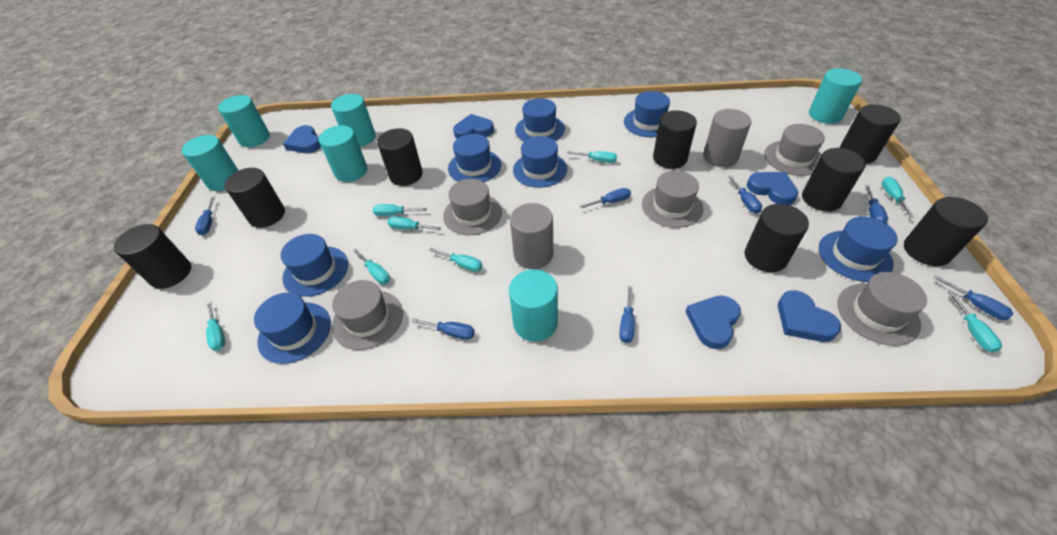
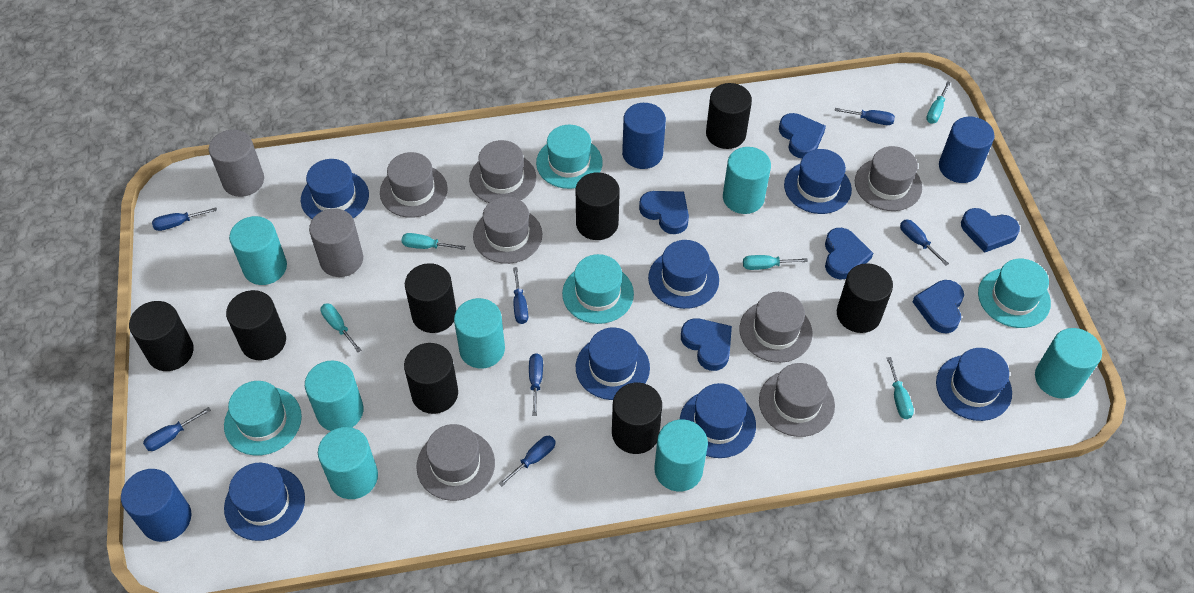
blue cylinder: 0 -> 3
blue heart: 5 -> 6
grey hat: 5 -> 7
turquoise cylinder: 6 -> 7
turquoise hat: 0 -> 4
turquoise screwdriver: 8 -> 5

